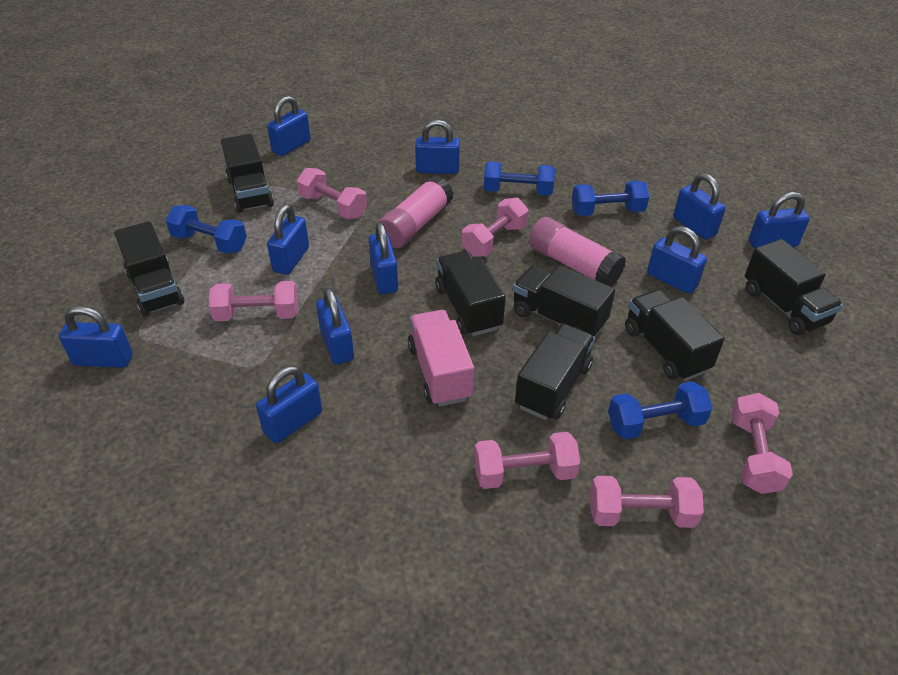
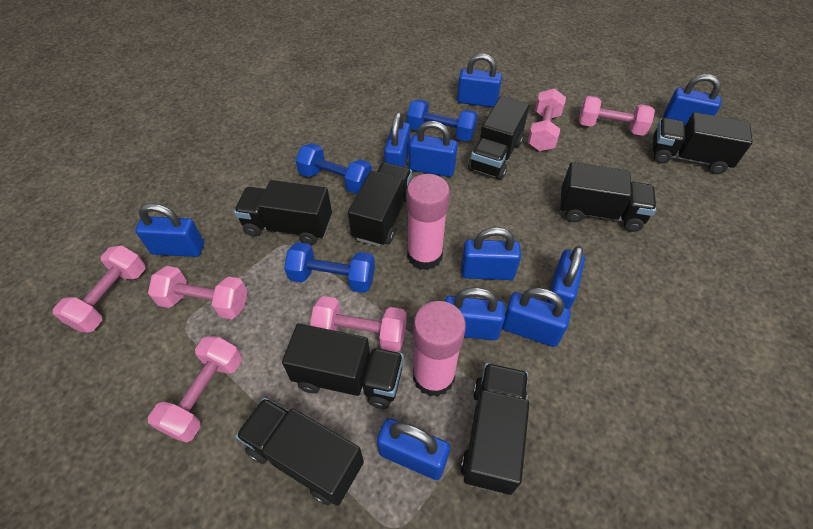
black truck: 7 -> 8
blue dumbbell: 4 -> 3
pink truck: 1 -> 0

